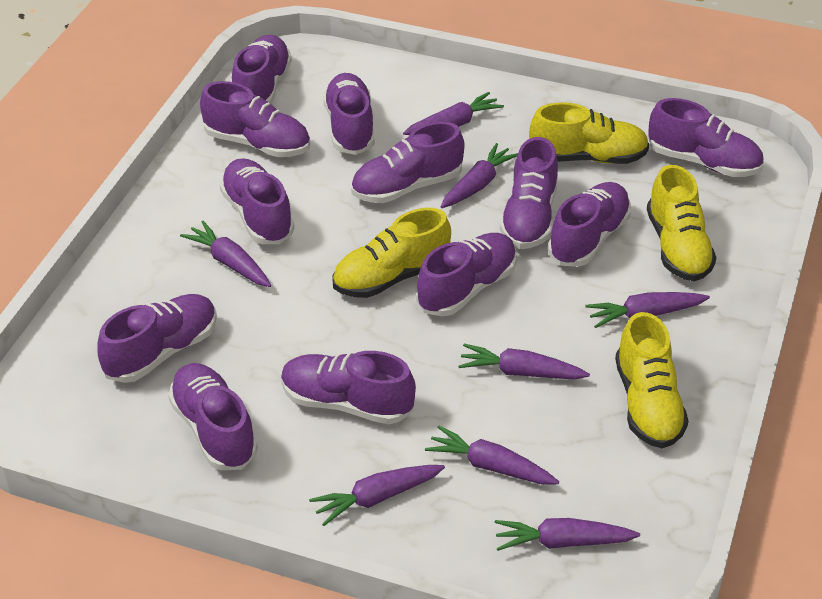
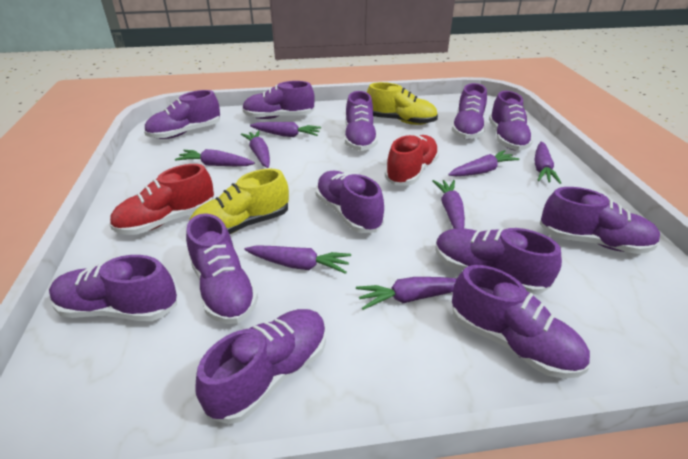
red shoe: 0 -> 2
yellow shoe: 4 -> 2

